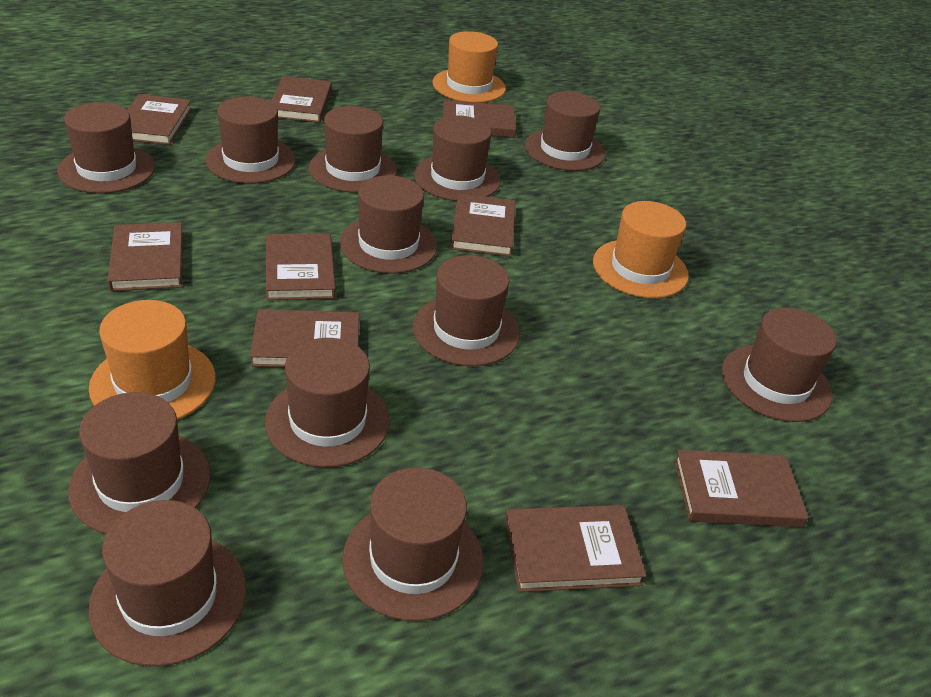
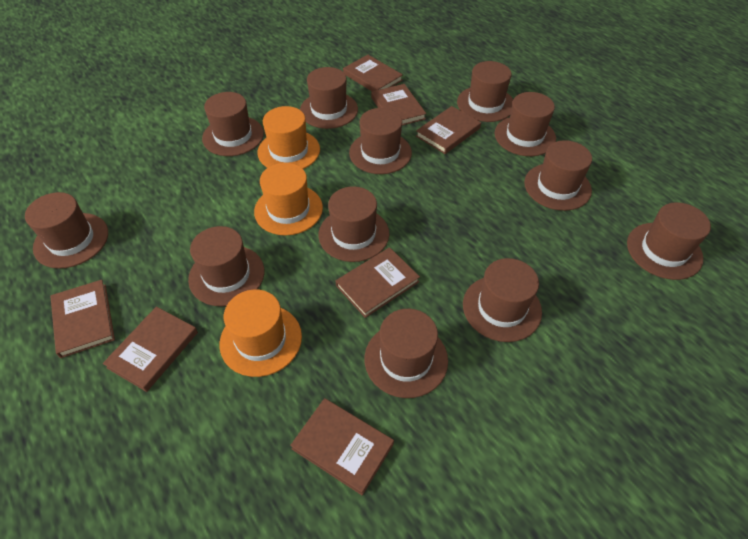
brown book: 9 -> 7

